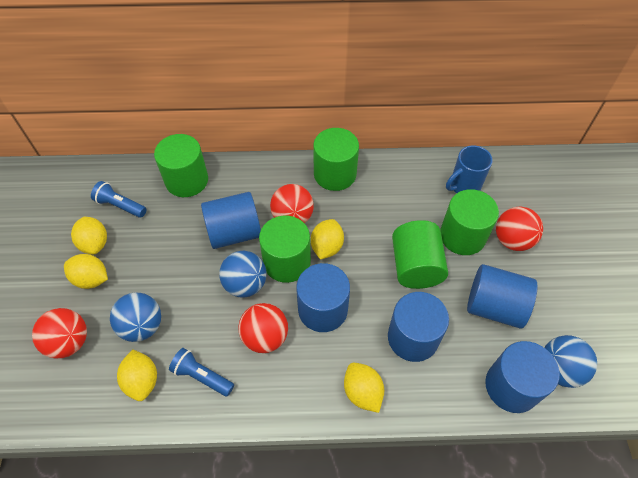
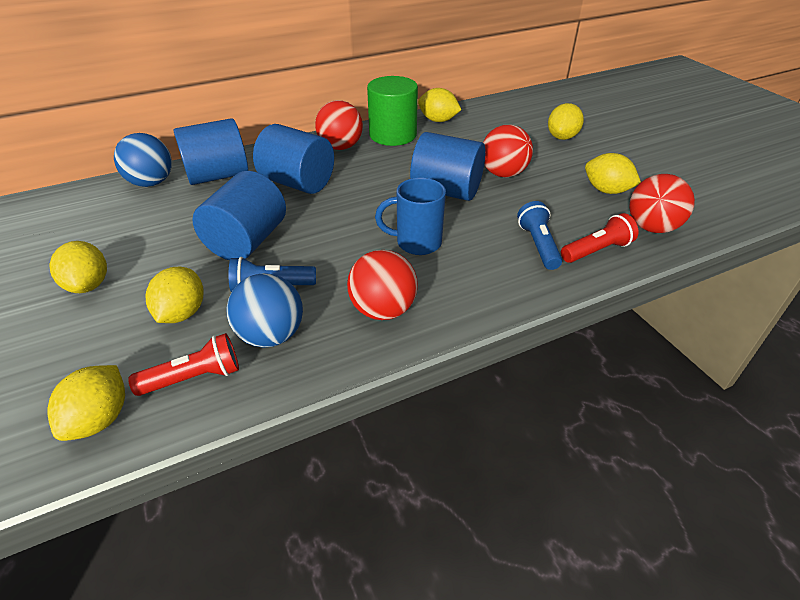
blue ball: 3 -> 2
blue cylinder: 5 -> 4
green cylinder: 5 -> 1
red flashlight: 0 -> 2
yellow lemon: 5 -> 6

